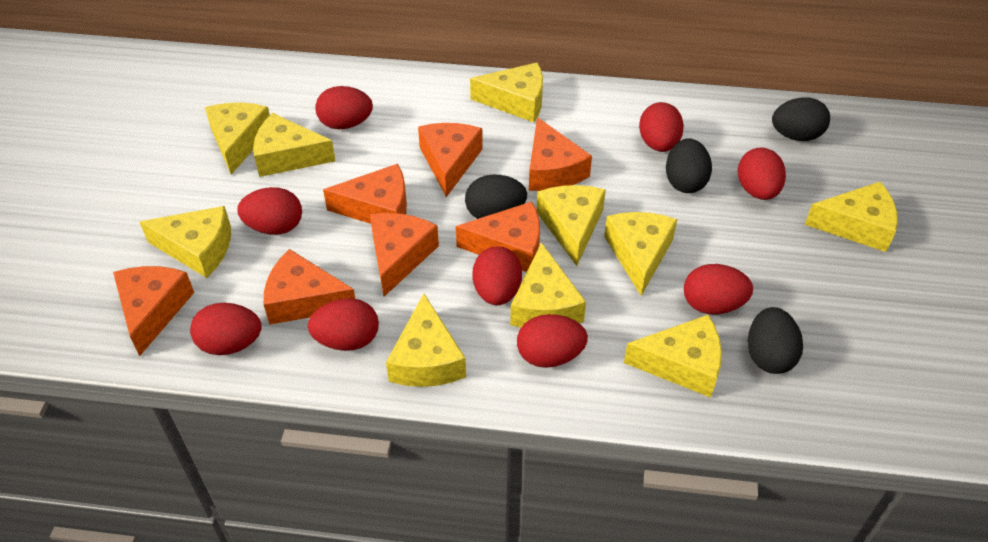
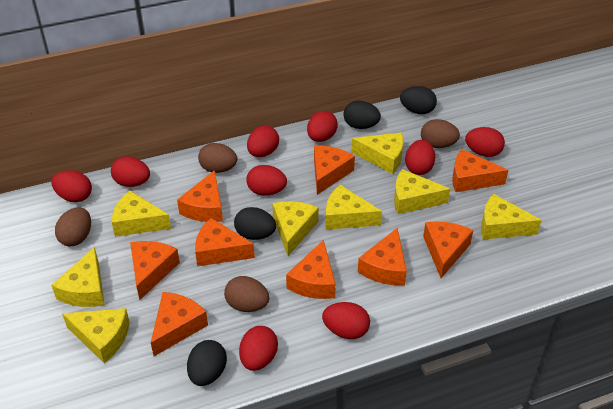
brown egg: 0 -> 4
orange cheese: 7 -> 9
yellow cheese: 10 -> 8

